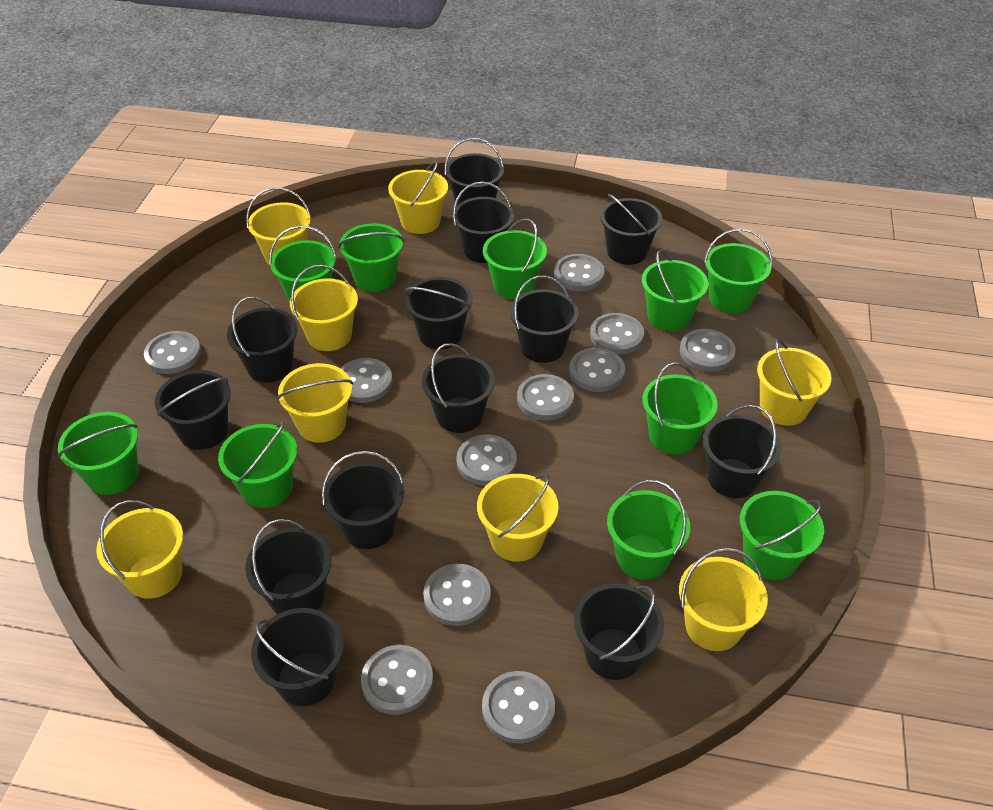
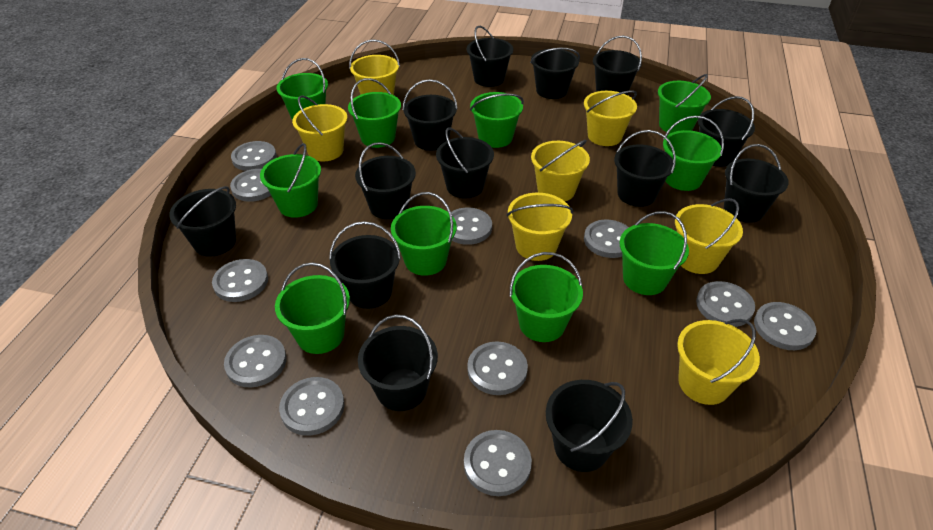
yellow bucket: 8 -> 7

